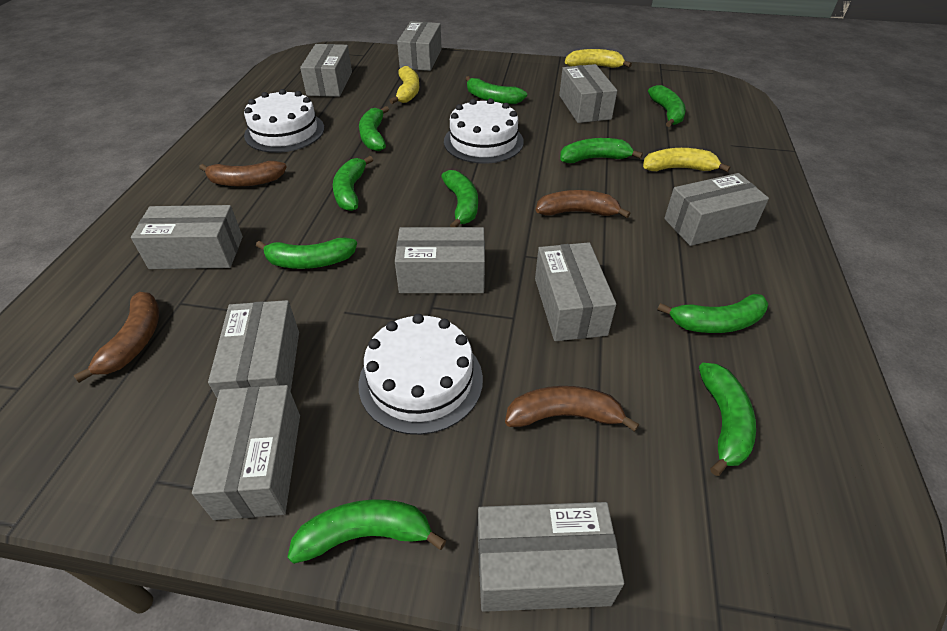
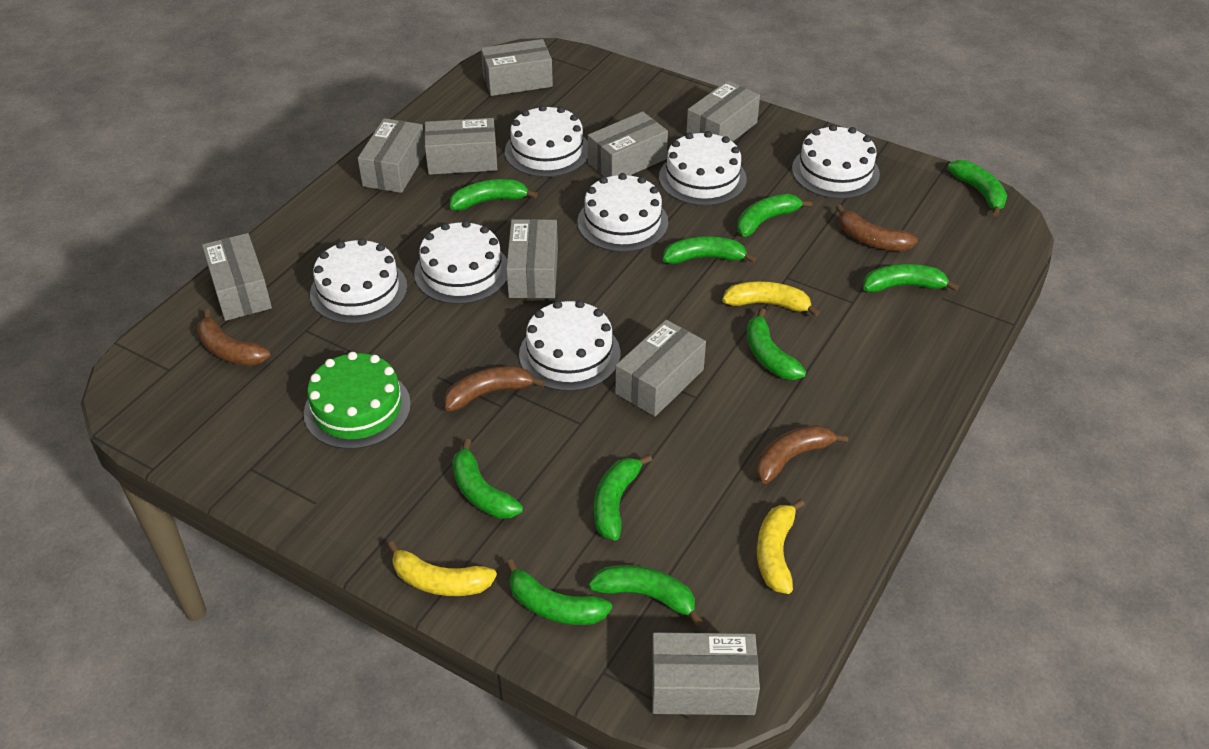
green cake: 0 -> 1
grey box: 10 -> 9
white cake: 3 -> 7

